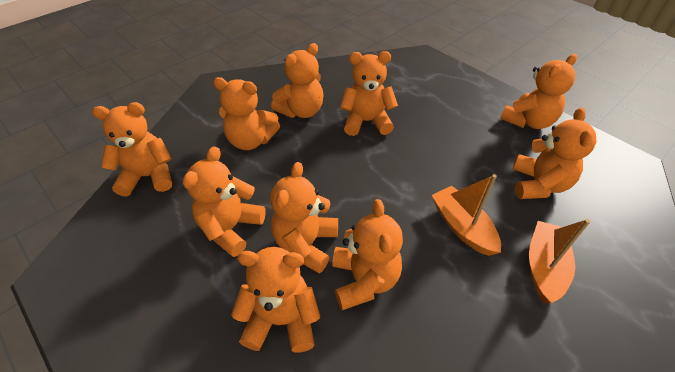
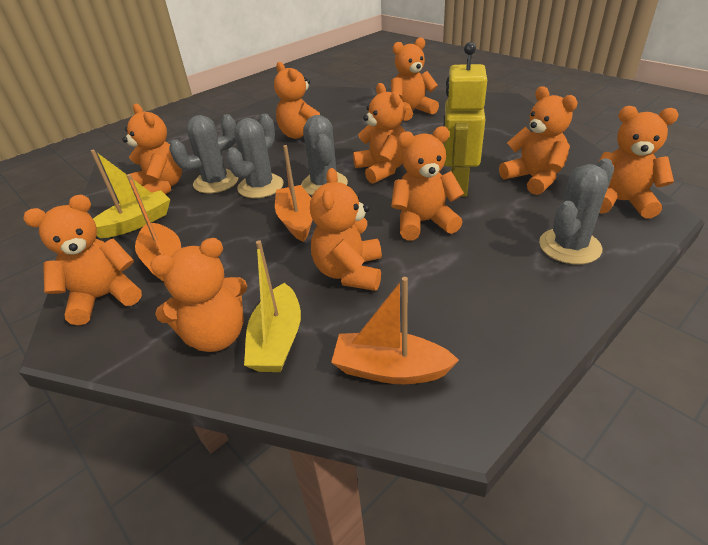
grey cactus: 0 -> 4
orange boat: 2 -> 3
yellow boat: 0 -> 2
yellow robot: 0 -> 1

